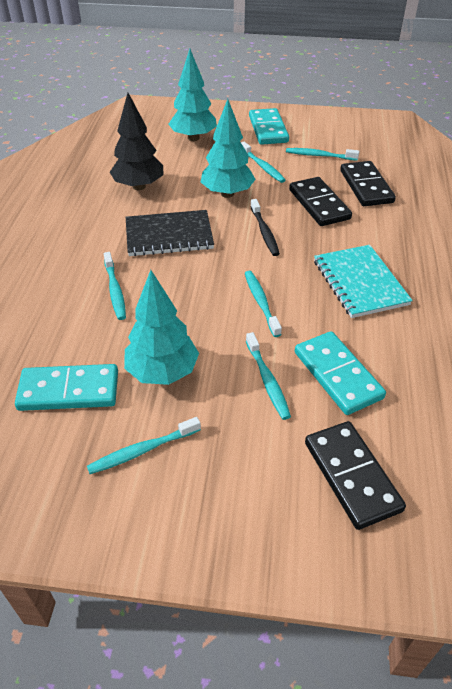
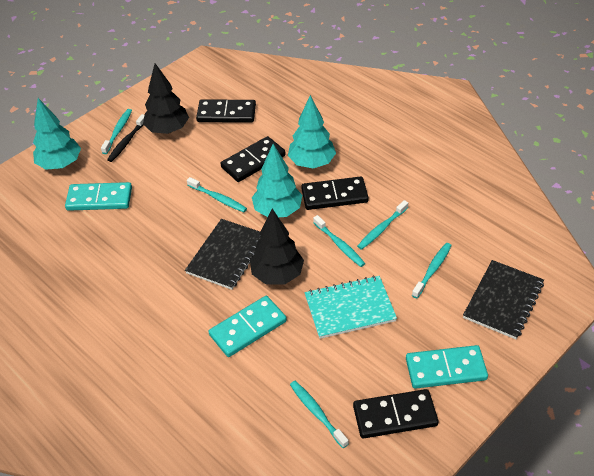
black domino: 3 -> 4
black notebook: 1 -> 2
black tree: 1 -> 2

